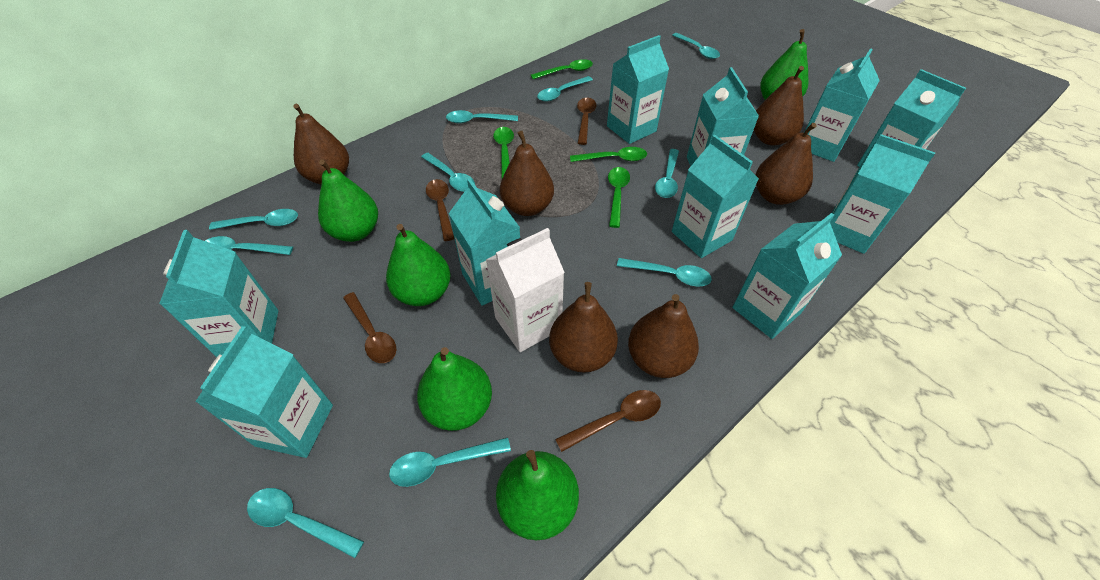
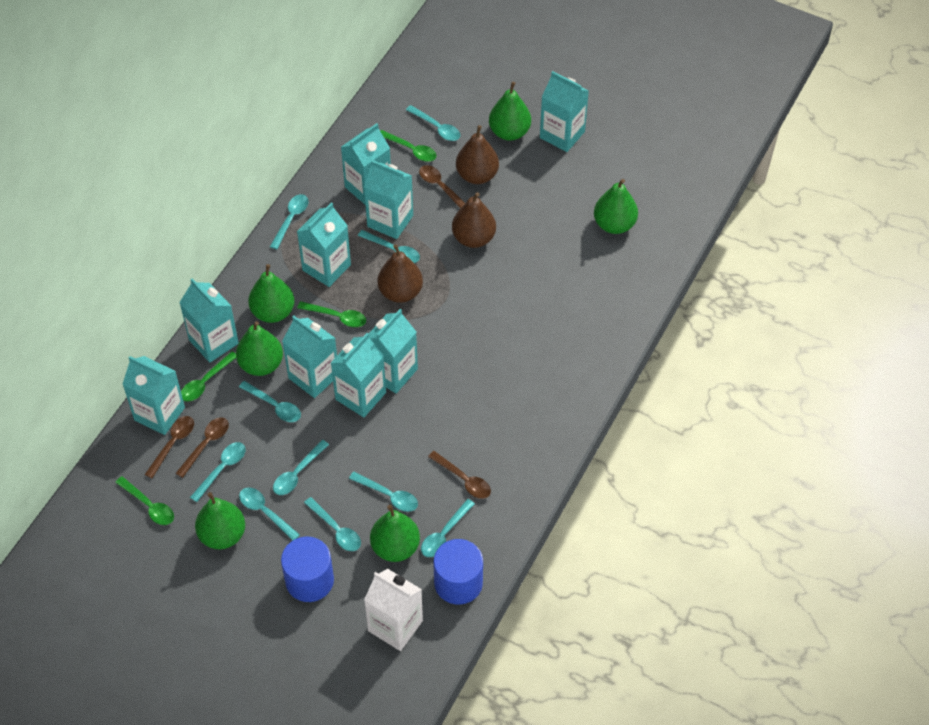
blue cylinder: 0 -> 2
brown pear: 6 -> 3
green pear: 5 -> 6
turquoise carton: 10 -> 9

